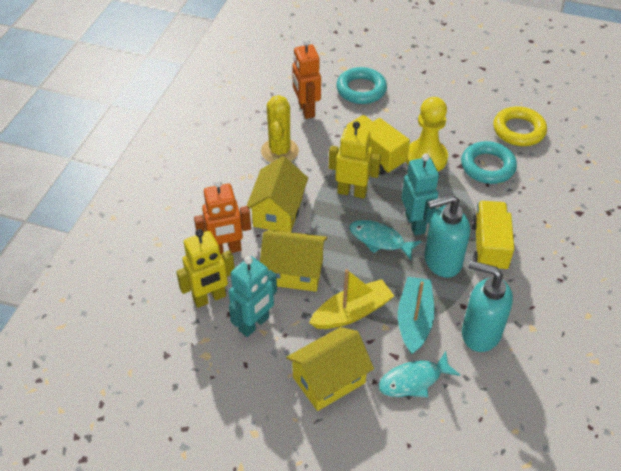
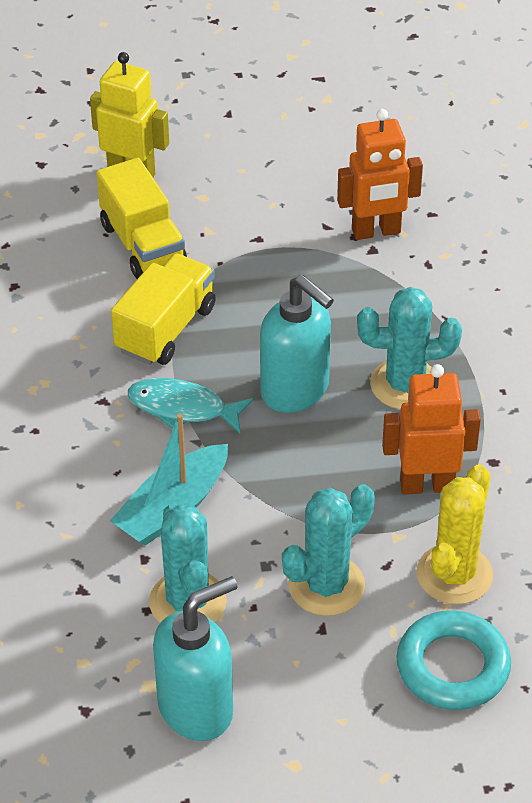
turquoise cactus: 0 -> 3
turquoise fish: 2 -> 1
turquoise ring: 2 -> 1
turquoise robot: 2 -> 0
yellow boat: 1 -> 0
yellow house: 3 -> 0
yellow pawn: 1 -> 0
yellow ring: 1 -> 0
yellow robot: 2 -> 1

